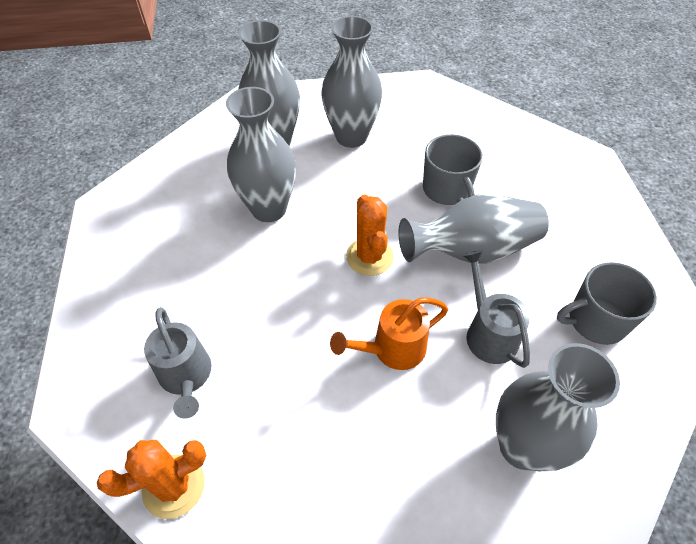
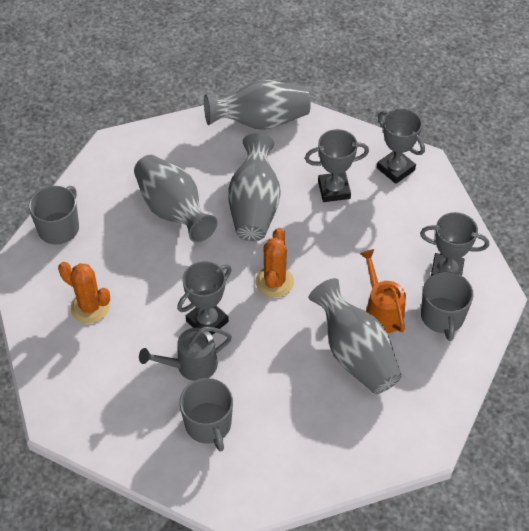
grey mug: 2 -> 3
grey trophy: 0 -> 4
grey vase: 5 -> 4
grey watering can: 2 -> 1

